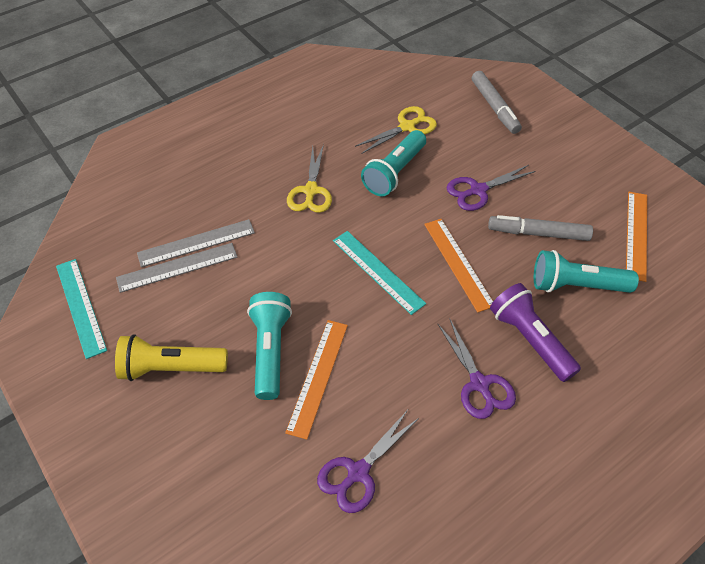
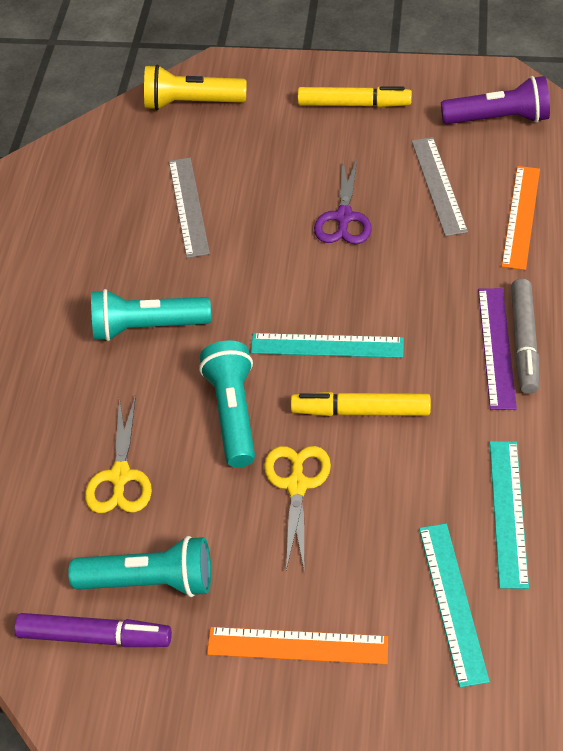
grey marker: 2 -> 1
orange ruler: 3 -> 2
purple marker: 0 -> 1
purple ruler: 0 -> 1
purple scissors: 3 -> 1
turquoise ruler: 2 -> 3
yellow marker: 0 -> 2

